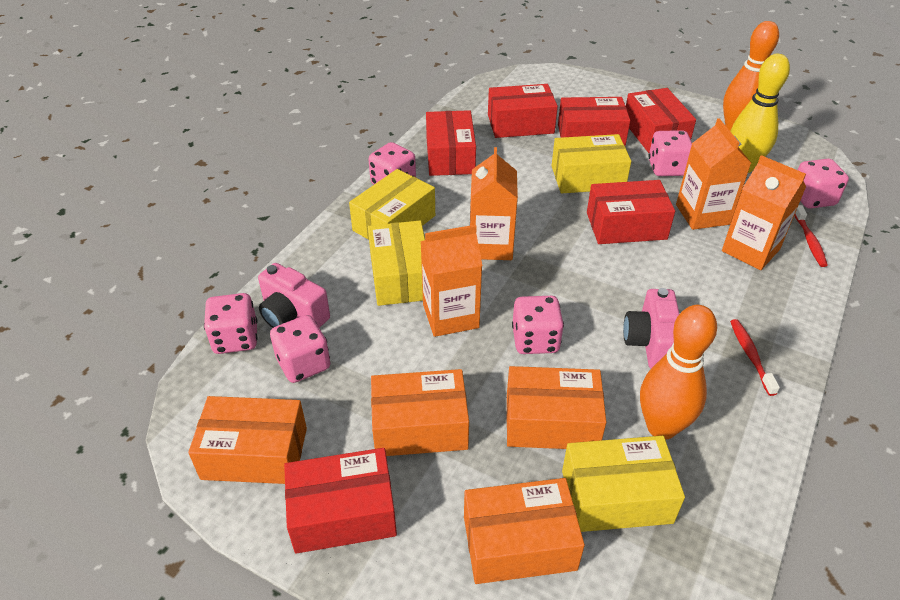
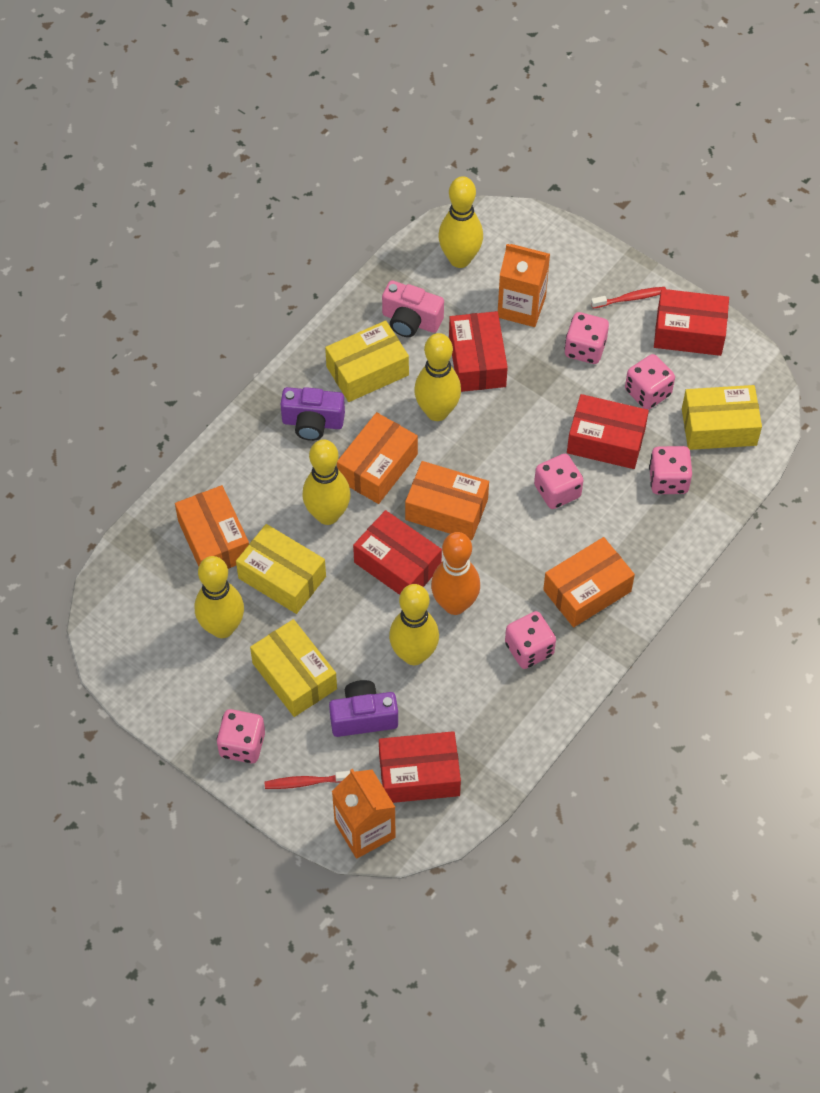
orange bowling pin: 2 -> 1
orange carton: 4 -> 2
pink camera: 2 -> 1
purple camera: 0 -> 2
red box: 6 -> 5
yellow bowling pin: 1 -> 5

